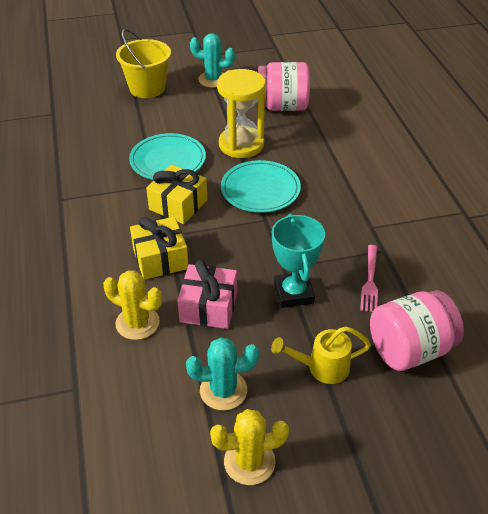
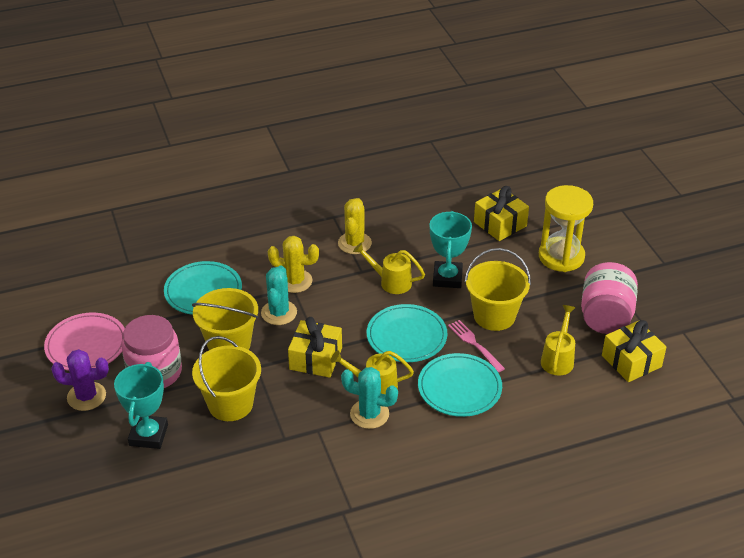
pink gift: 1 -> 0
pink plate: 0 -> 1
purple cactus: 0 -> 1
turquoise plate: 2 -> 3
turquoise trophy: 1 -> 2
yellow bucket: 1 -> 3
yellow gift: 2 -> 3
yellow watering can: 1 -> 3

